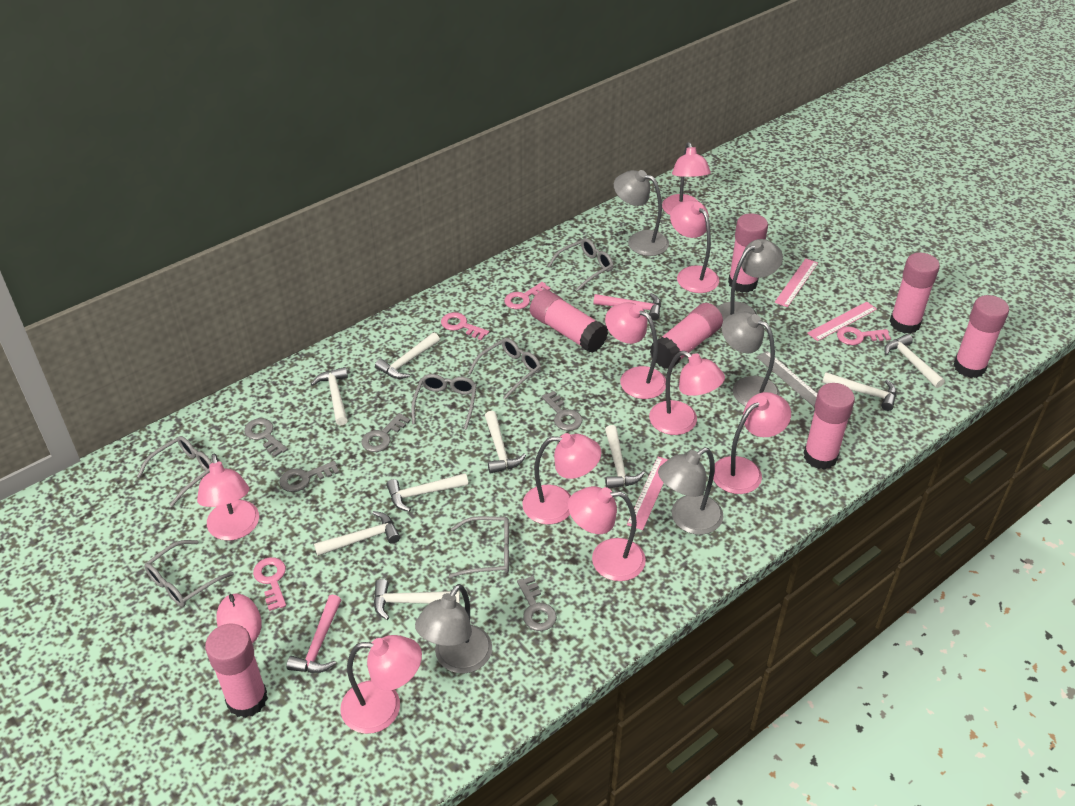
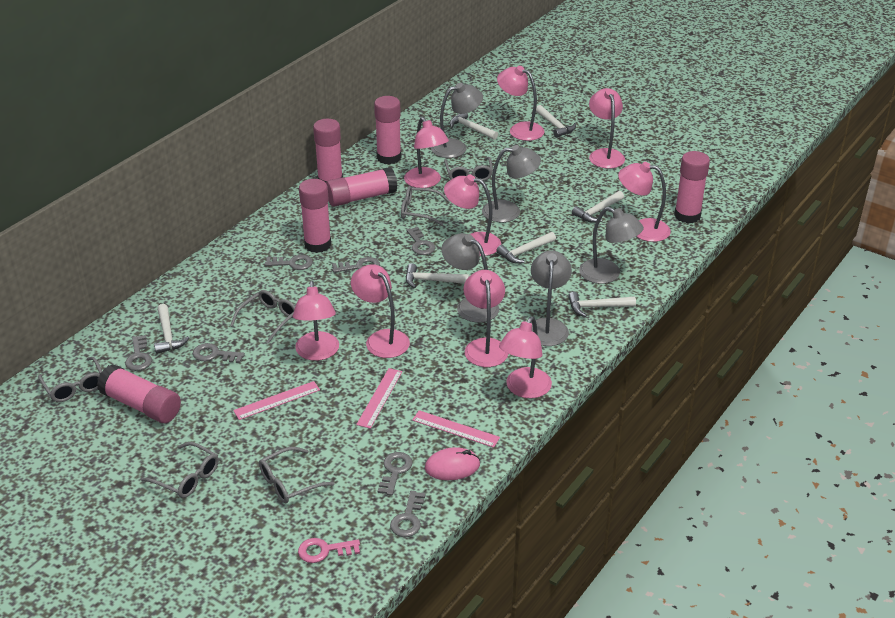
grey key: 5 -> 7
grey ruler: 1 -> 0
pink glue stick: 7 -> 6
pink hammer: 2 -> 0
pink key: 4 -> 1
white hammer: 9 -> 7

